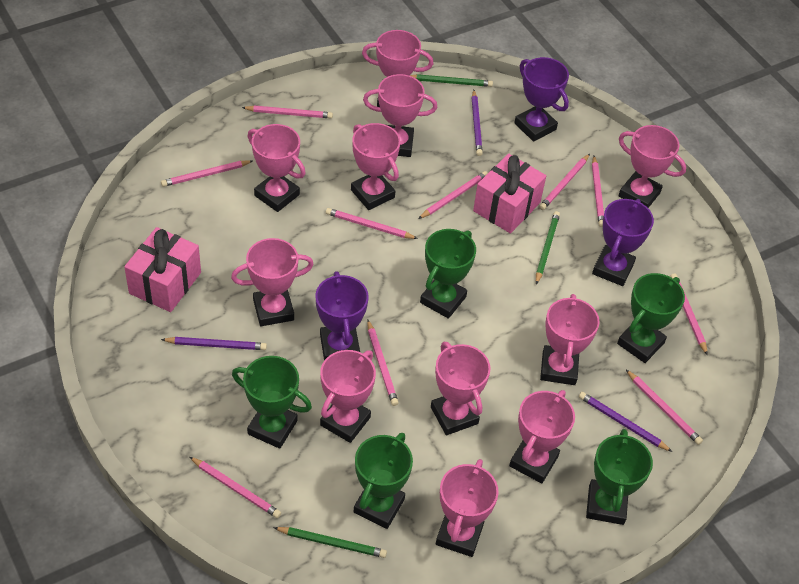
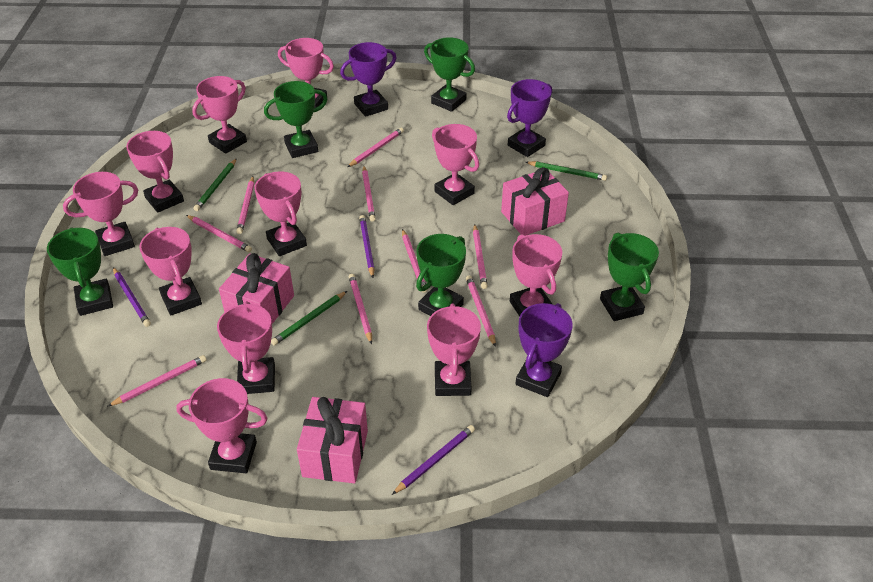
pink gift: 2 -> 3
pink pencil: 10 -> 9

